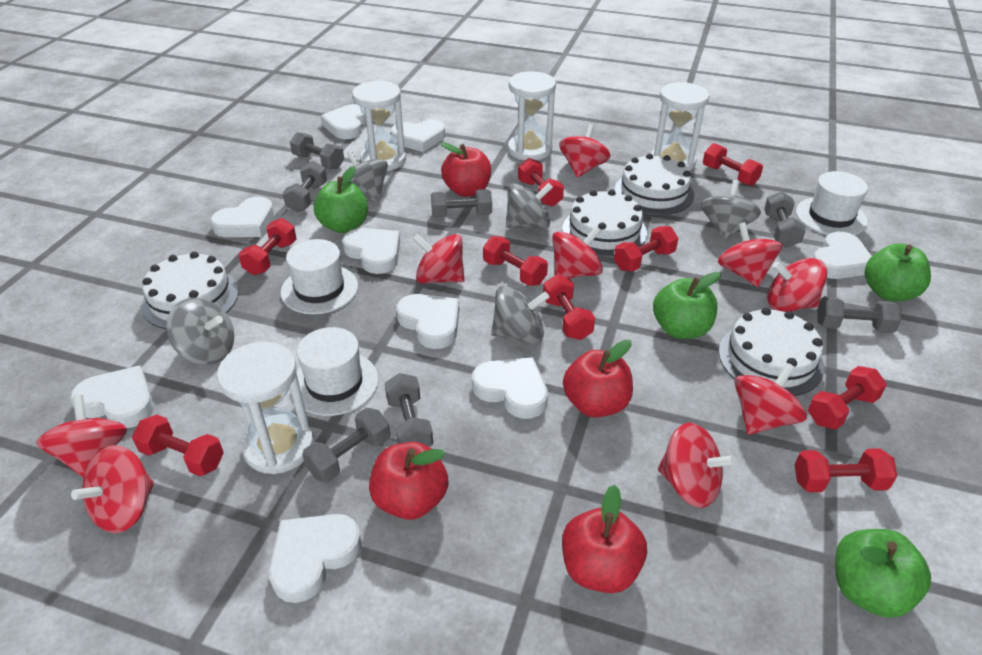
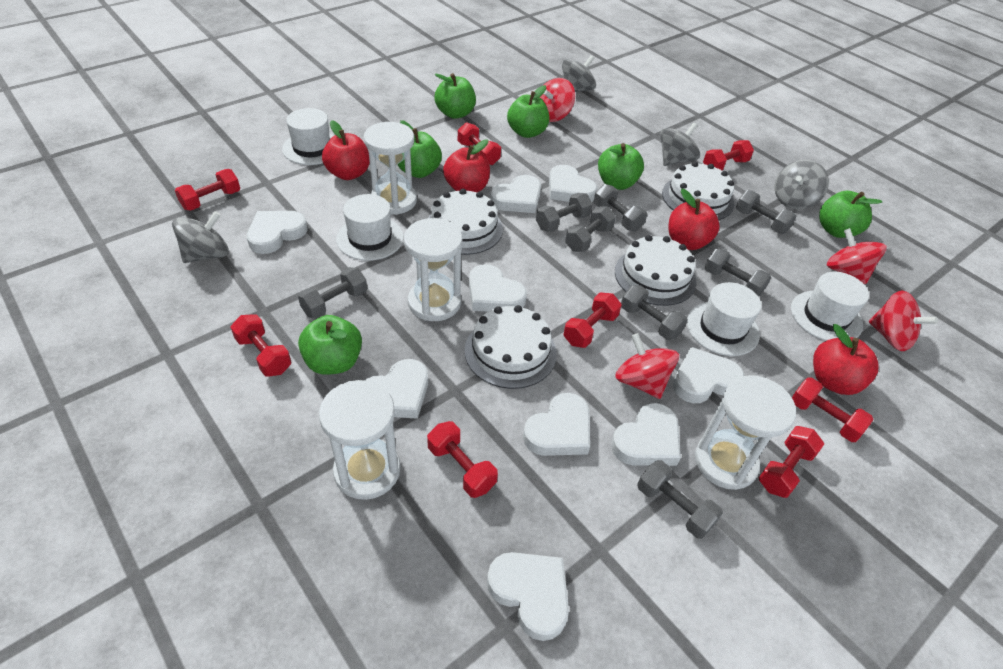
green apple: 4 -> 6
grey dumbbell: 7 -> 8
grey spinning top: 5 -> 4
red dumbbell: 9 -> 8
red spinning top: 9 -> 4
white hat: 3 -> 4

